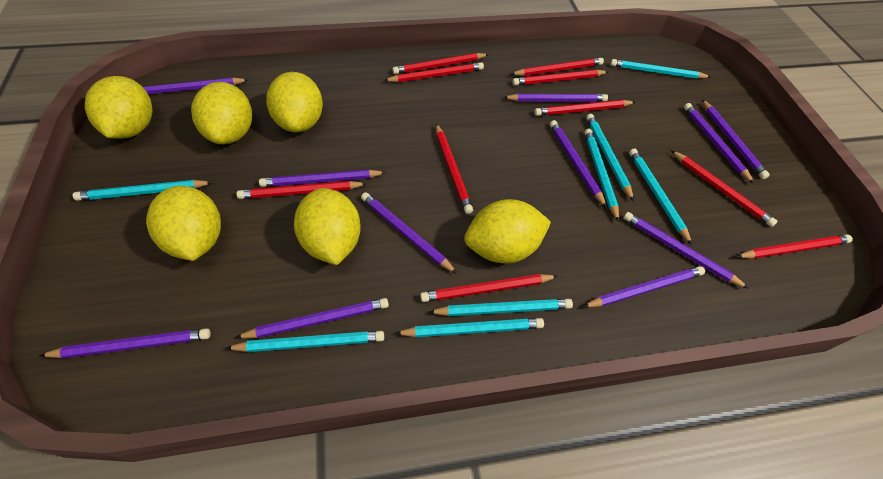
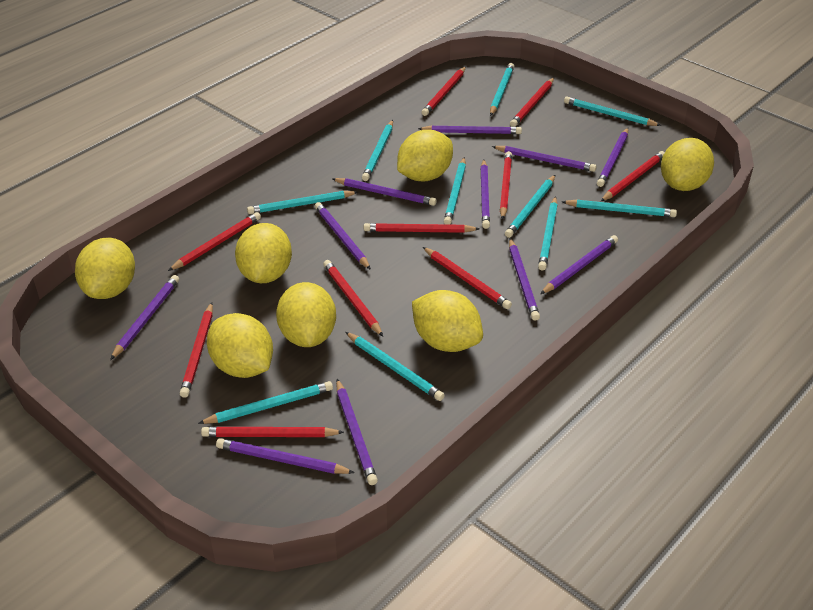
turquoise pencil: 8 -> 10
yellow lemon: 6 -> 7

